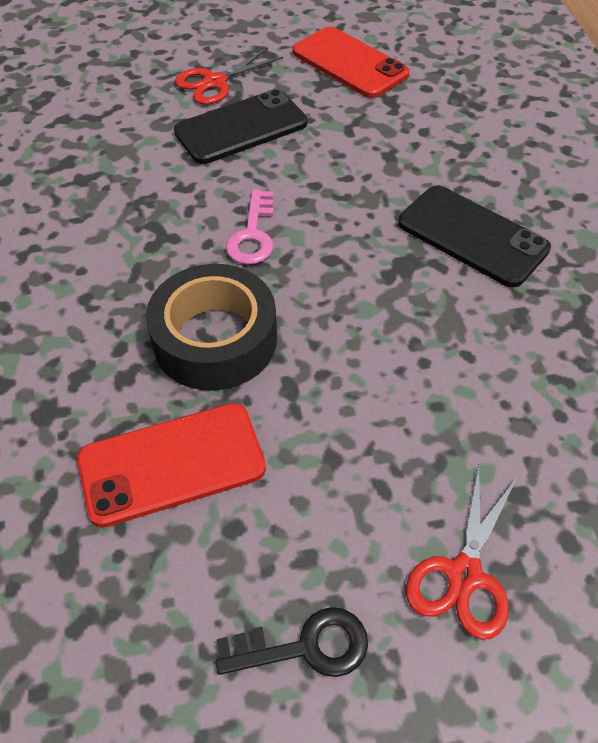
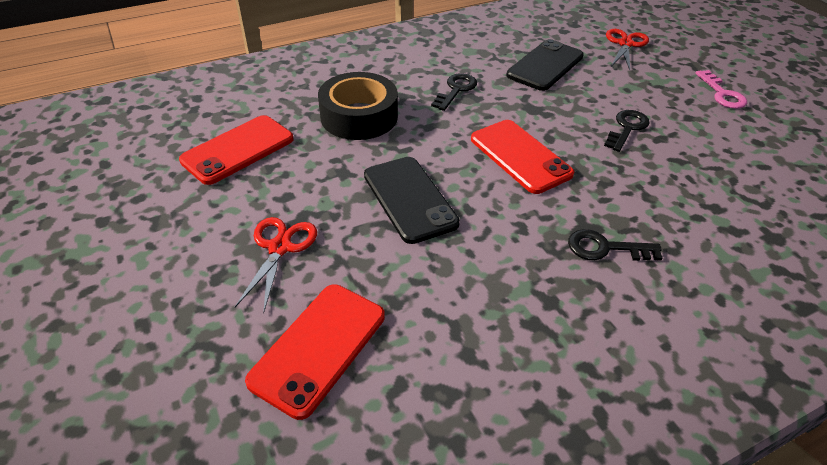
black key: 1 -> 3
red phone: 2 -> 3

